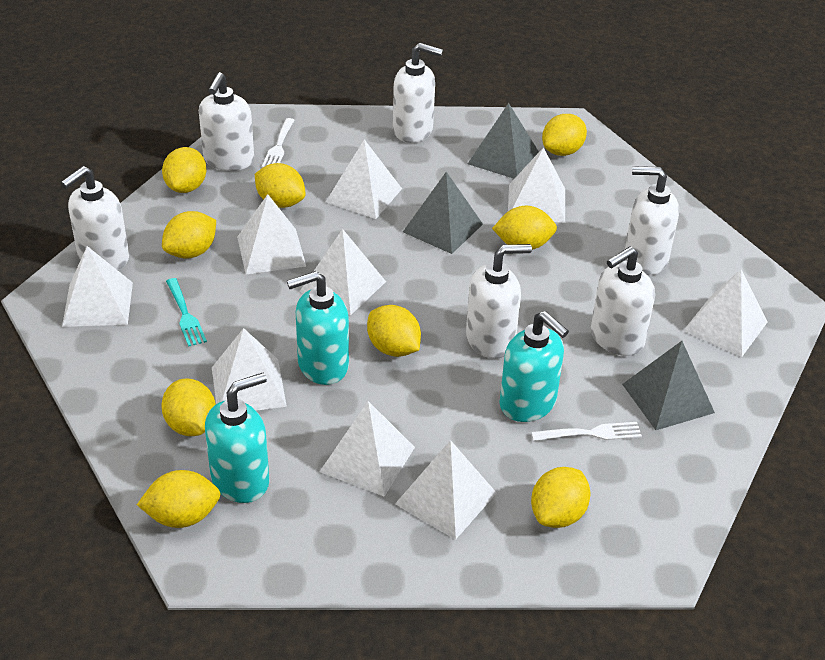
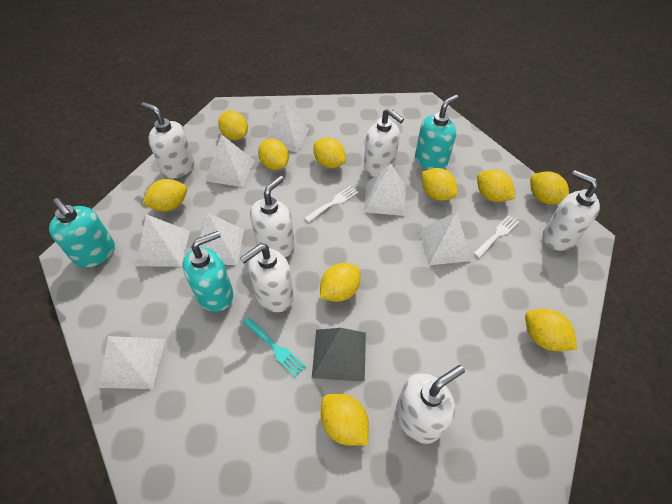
grey pyramid: 3 -> 1
white pyramid: 9 -> 7
yellow lemon: 9 -> 10

